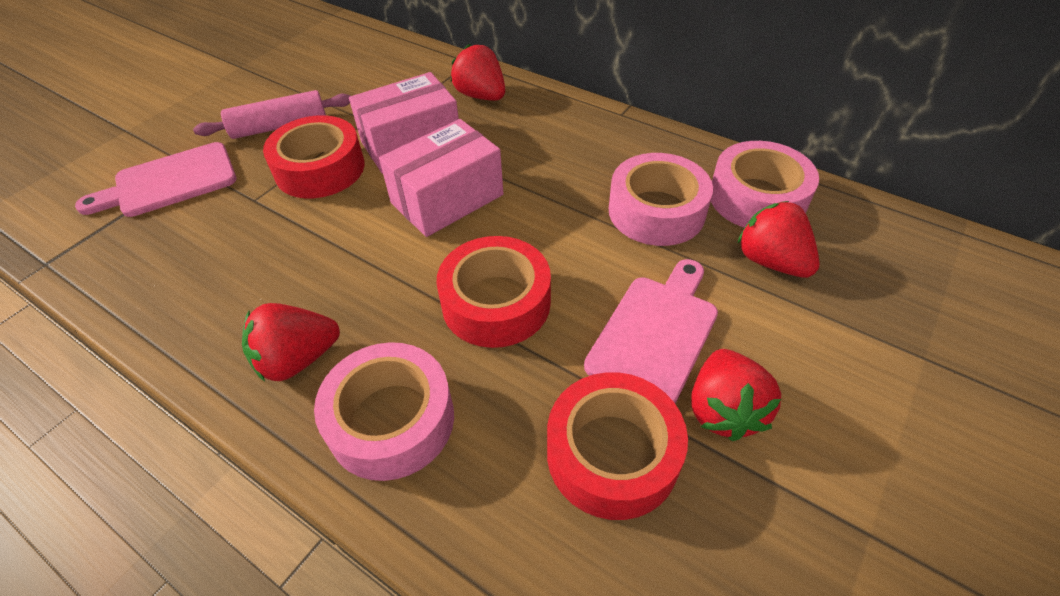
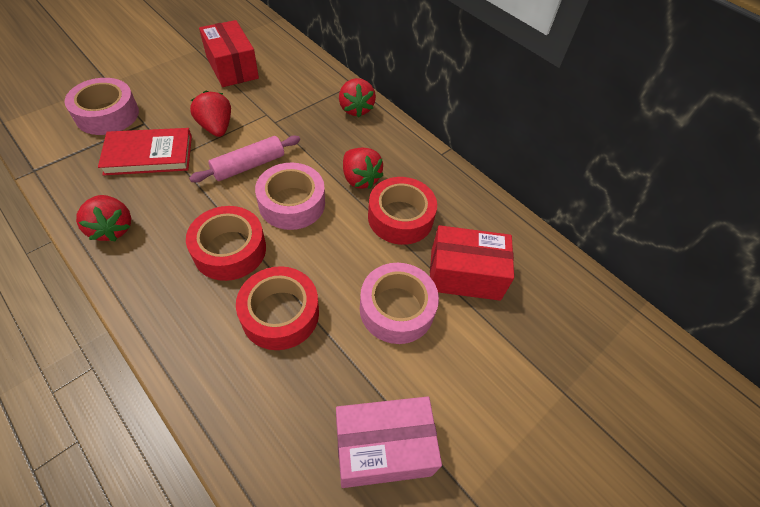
pink box: 2 -> 1
pink cutting board: 2 -> 0
red book: 0 -> 1
red box: 0 -> 2

